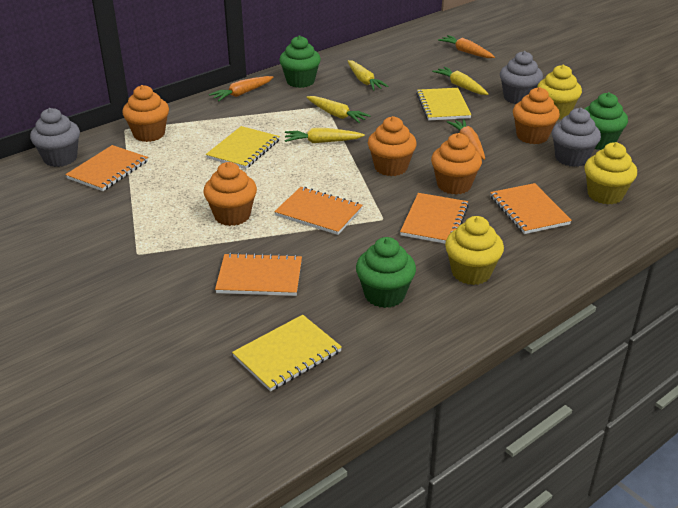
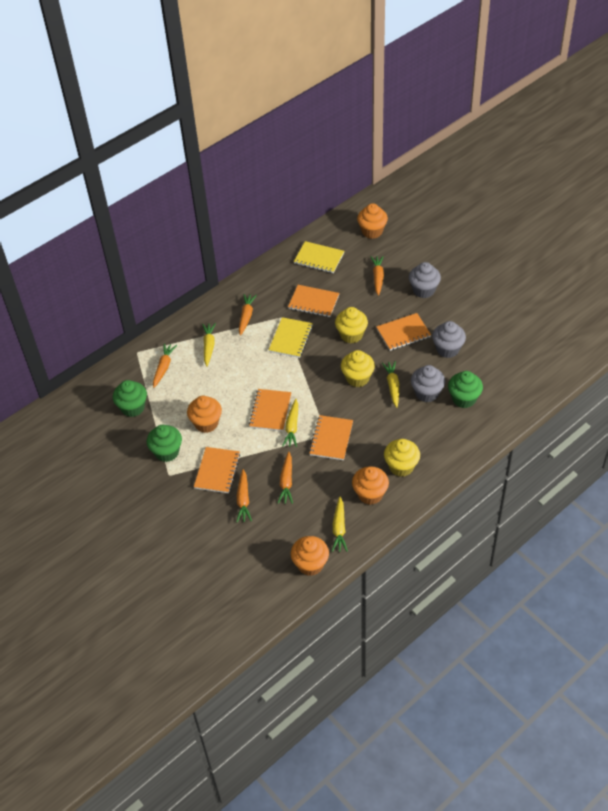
orange carrot: 3 -> 5
orange cupcake: 5 -> 4
yellow notebook: 3 -> 2

